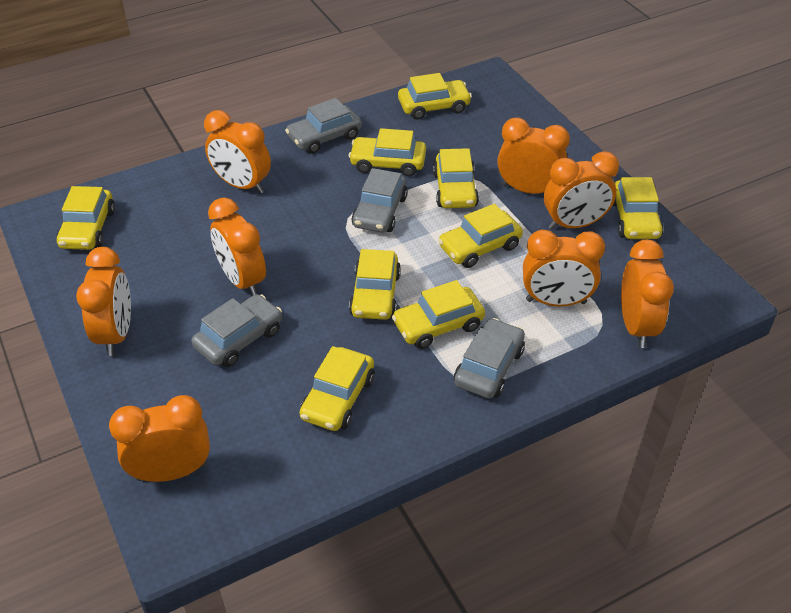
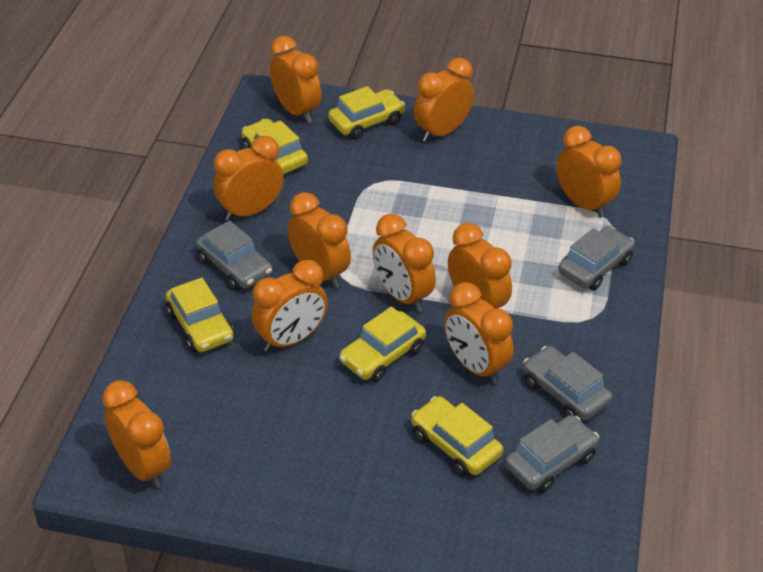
orange clock: 8 -> 10
yellow car: 9 -> 5

